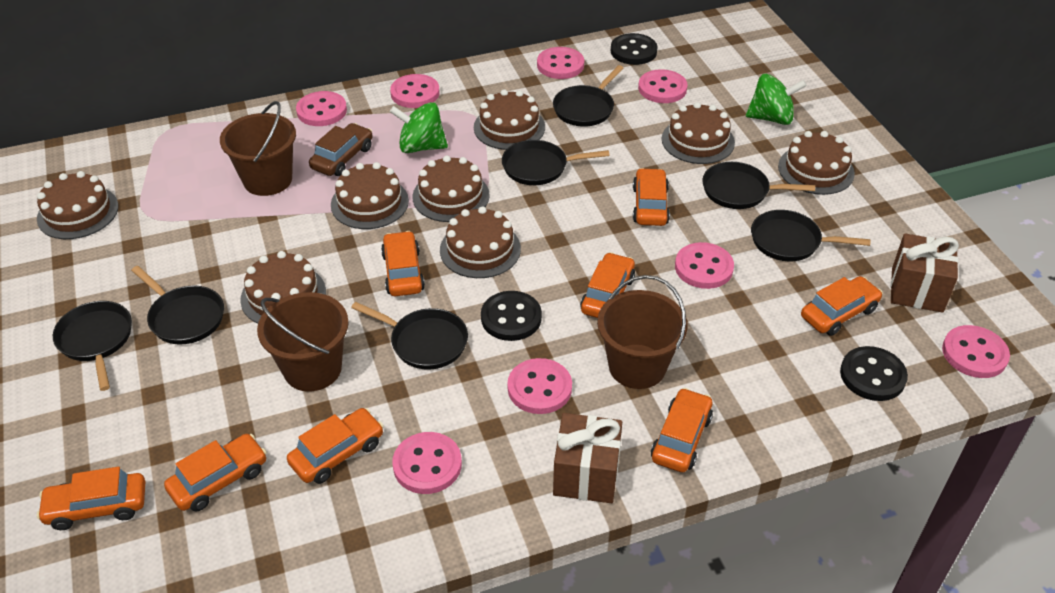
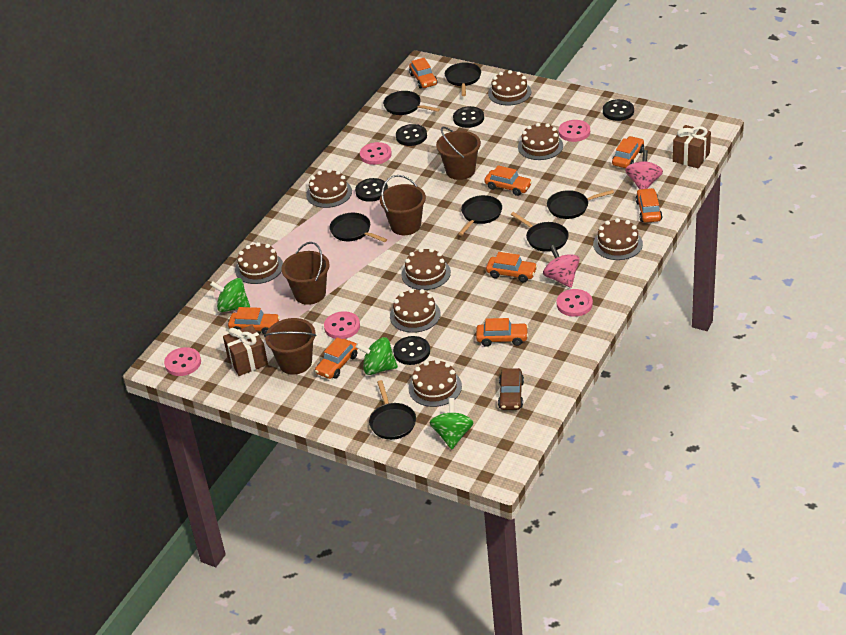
black button: 3 -> 5
brown bucket: 3 -> 4
green spinning top: 2 -> 3
pink button: 8 -> 5
pink spinning top: 0 -> 2

